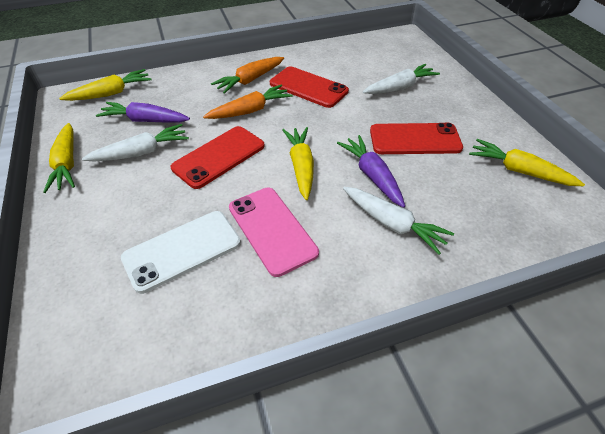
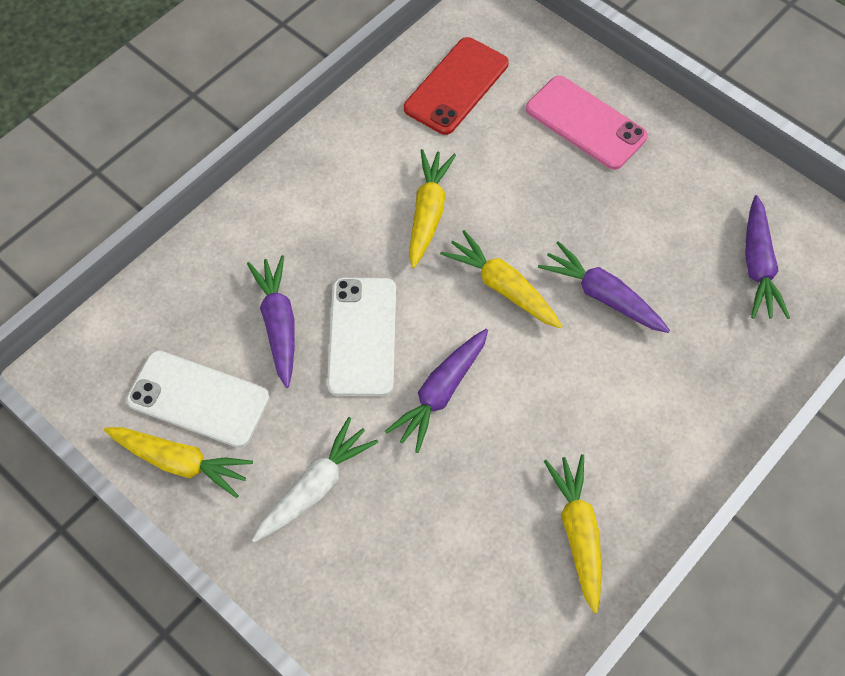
orange carrot: 2 -> 0
purple carrot: 2 -> 4
red phone: 3 -> 1
white carrot: 3 -> 1
white phone: 1 -> 2

